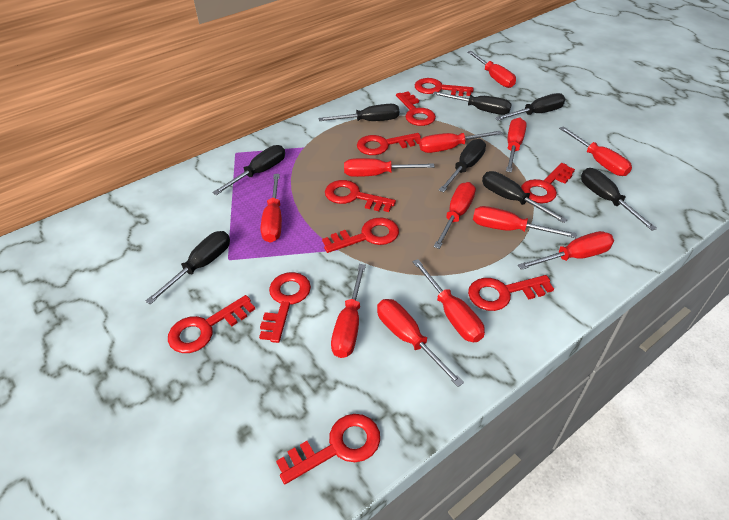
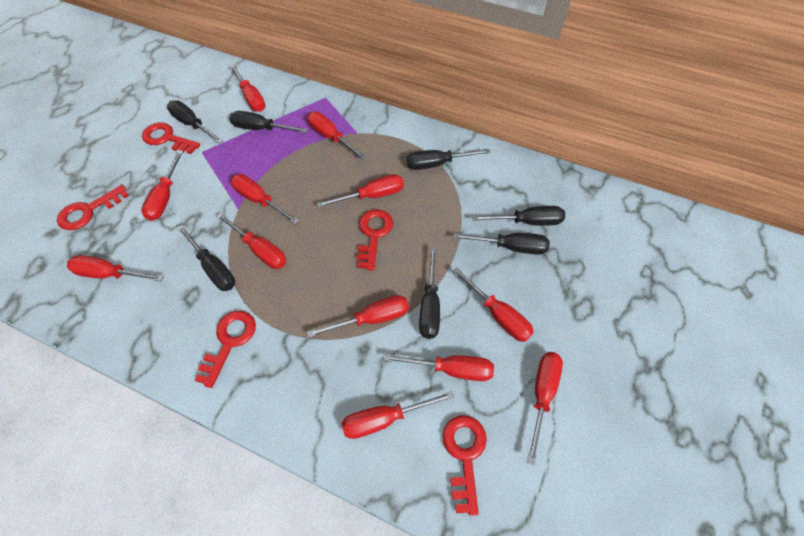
black screwdriver: 8 -> 7
red key: 10 -> 5

